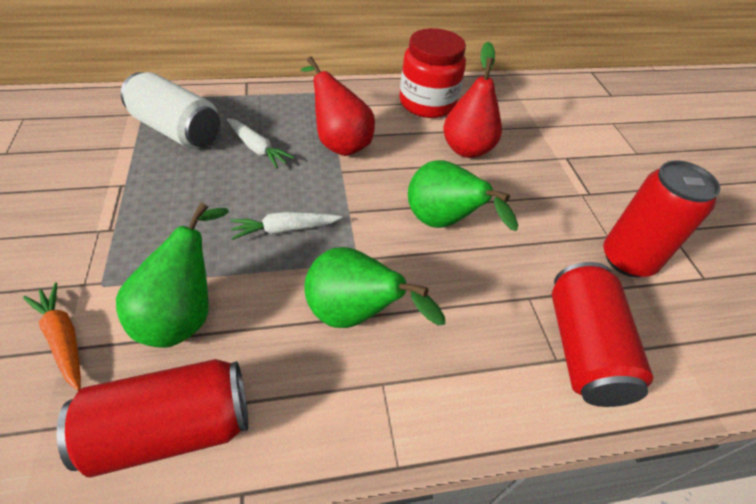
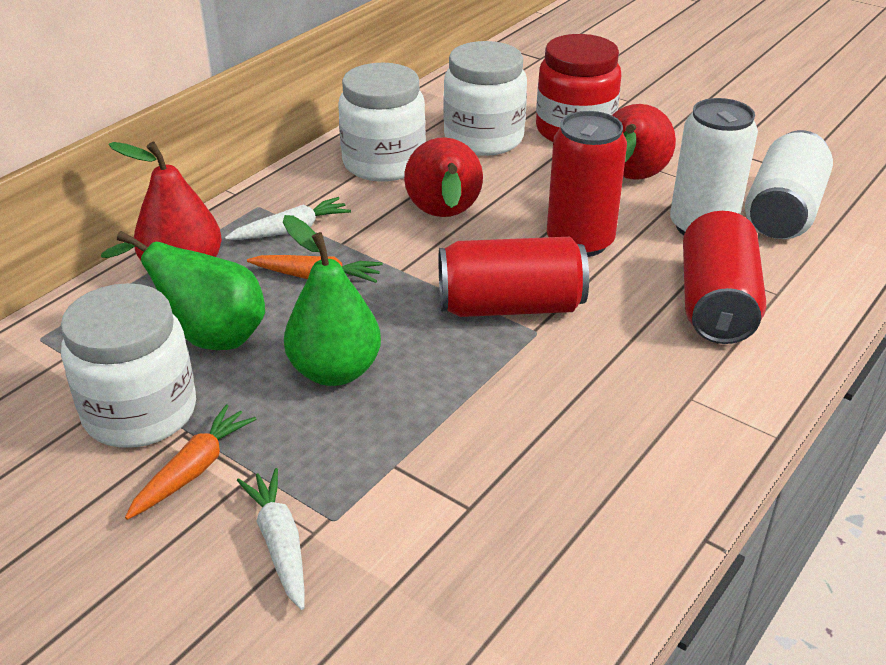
green pear: 3 -> 2
orange carrot: 1 -> 2
red pear: 2 -> 3
white can: 1 -> 2
white jar: 0 -> 3

